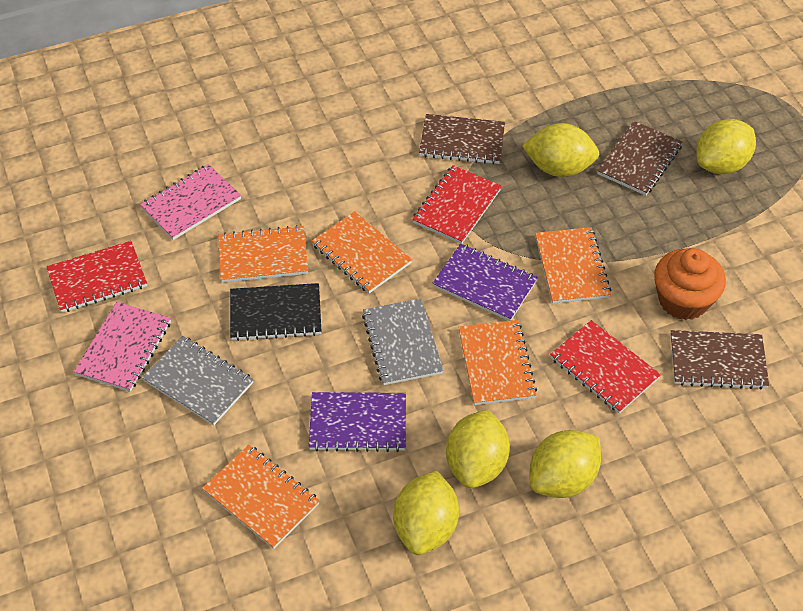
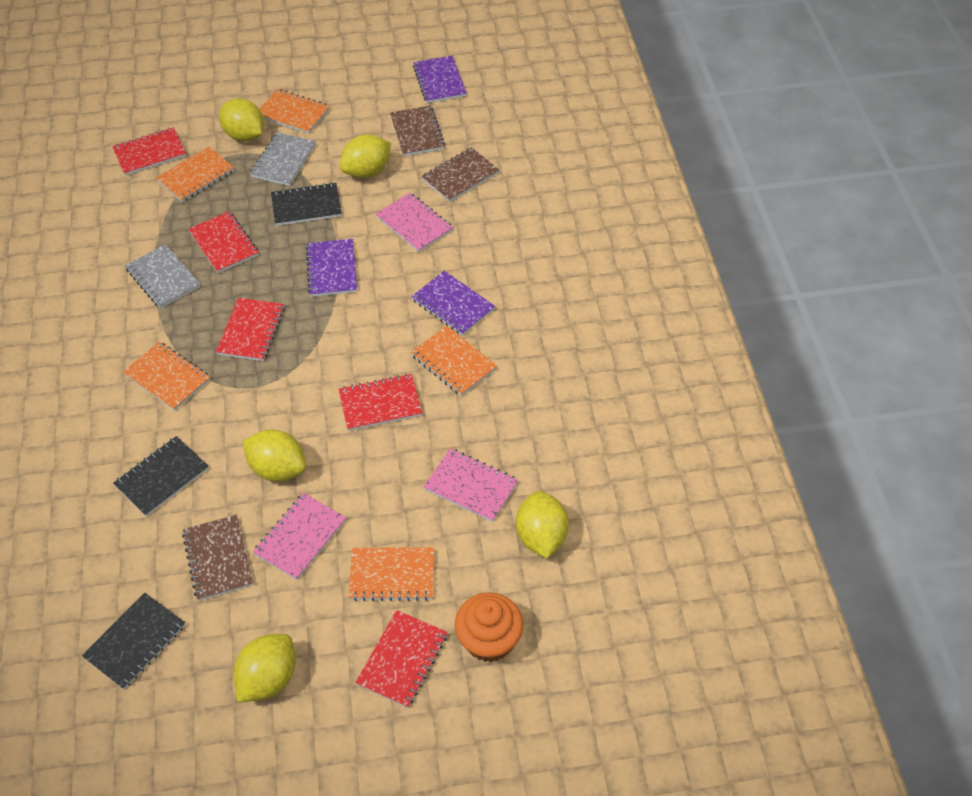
black notebook: 1 -> 3
pink notebook: 2 -> 3
purple notebook: 2 -> 3
red notebook: 3 -> 5

